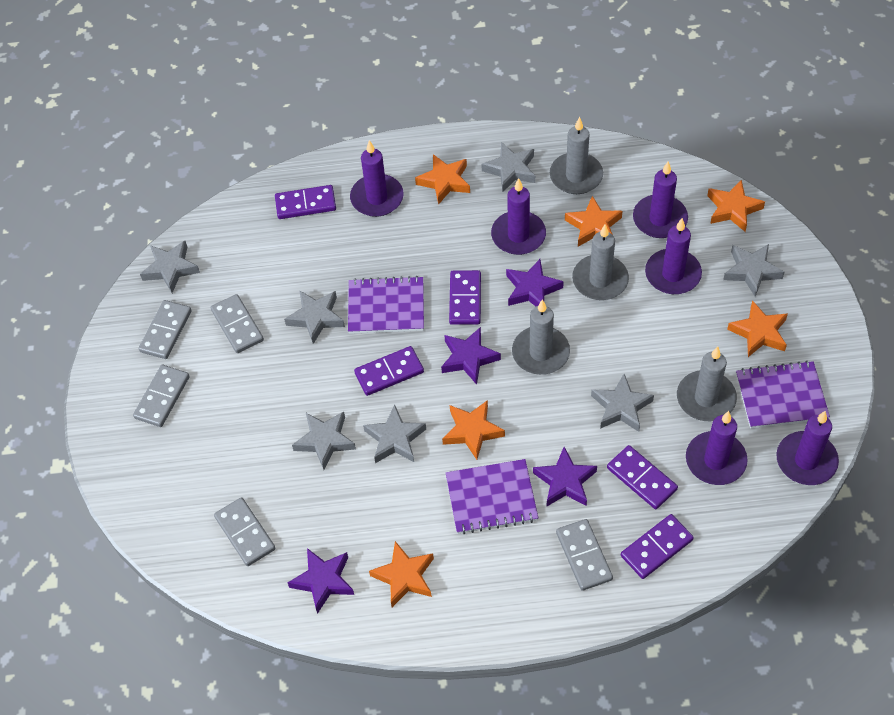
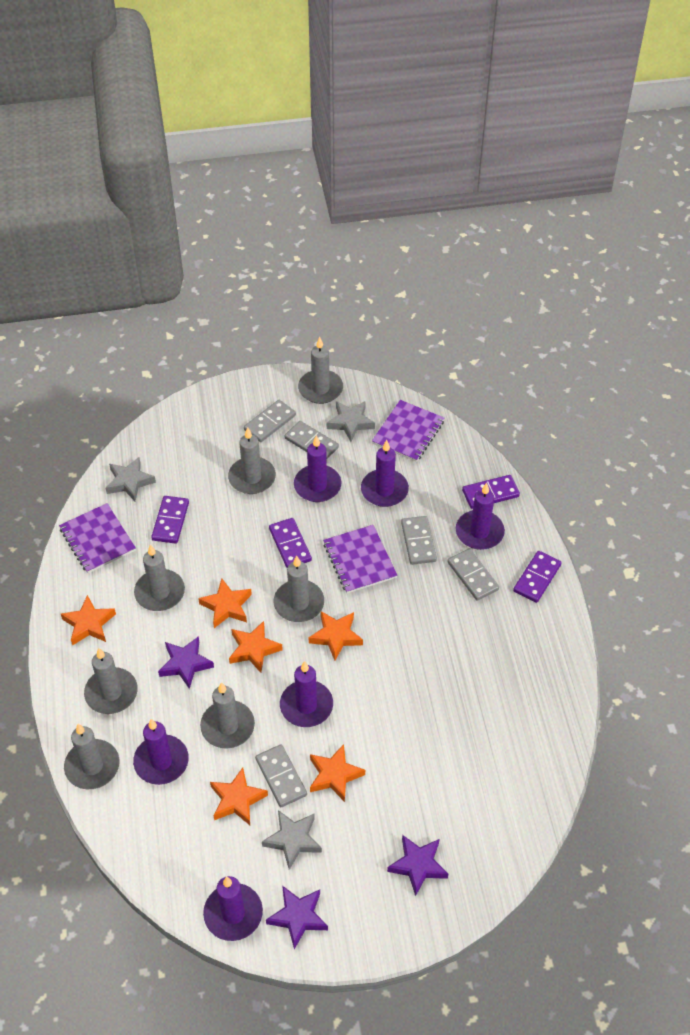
grey candle: 4 -> 7
grey star: 7 -> 3
purple domino: 5 -> 4
purple star: 4 -> 3

